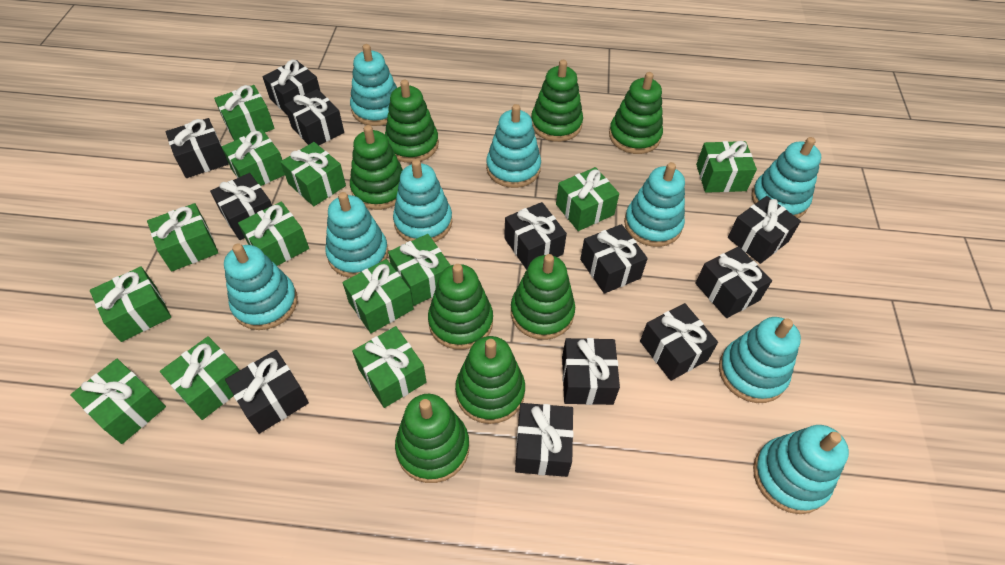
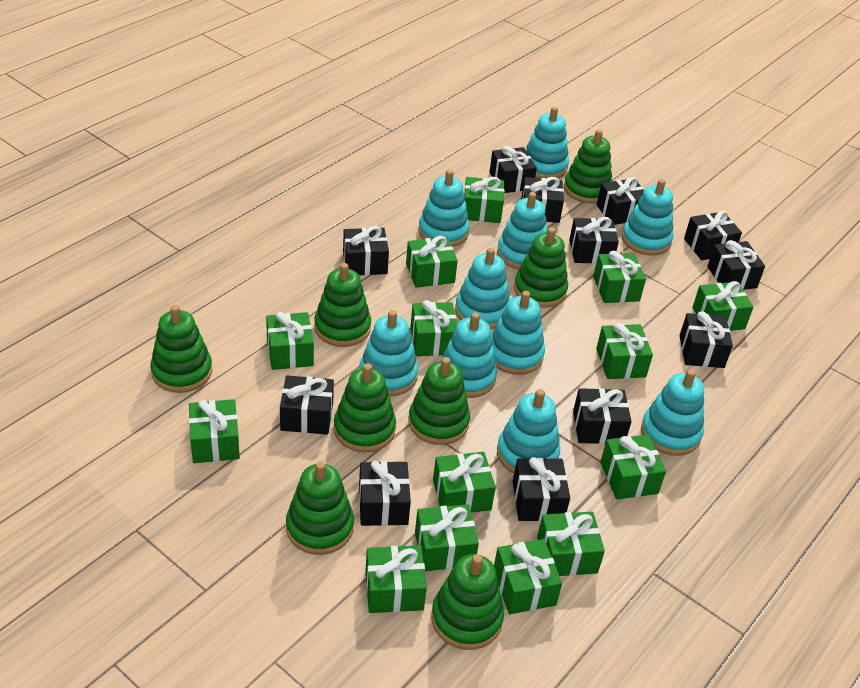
green gift: 13 -> 14
turquoise stacking toy: 9 -> 10

